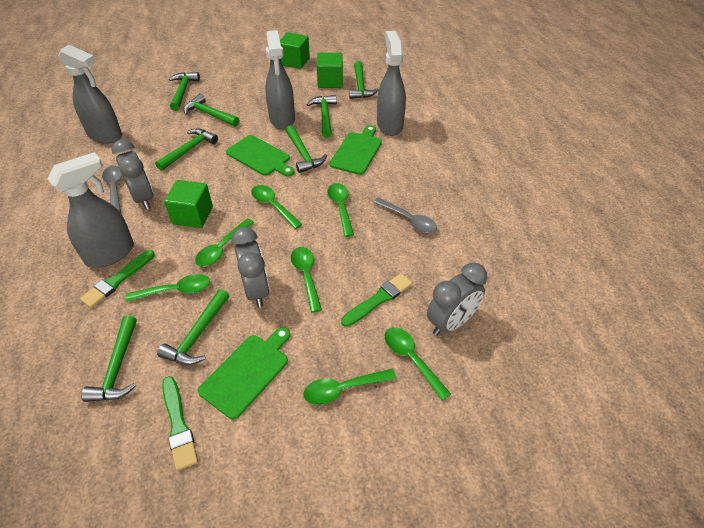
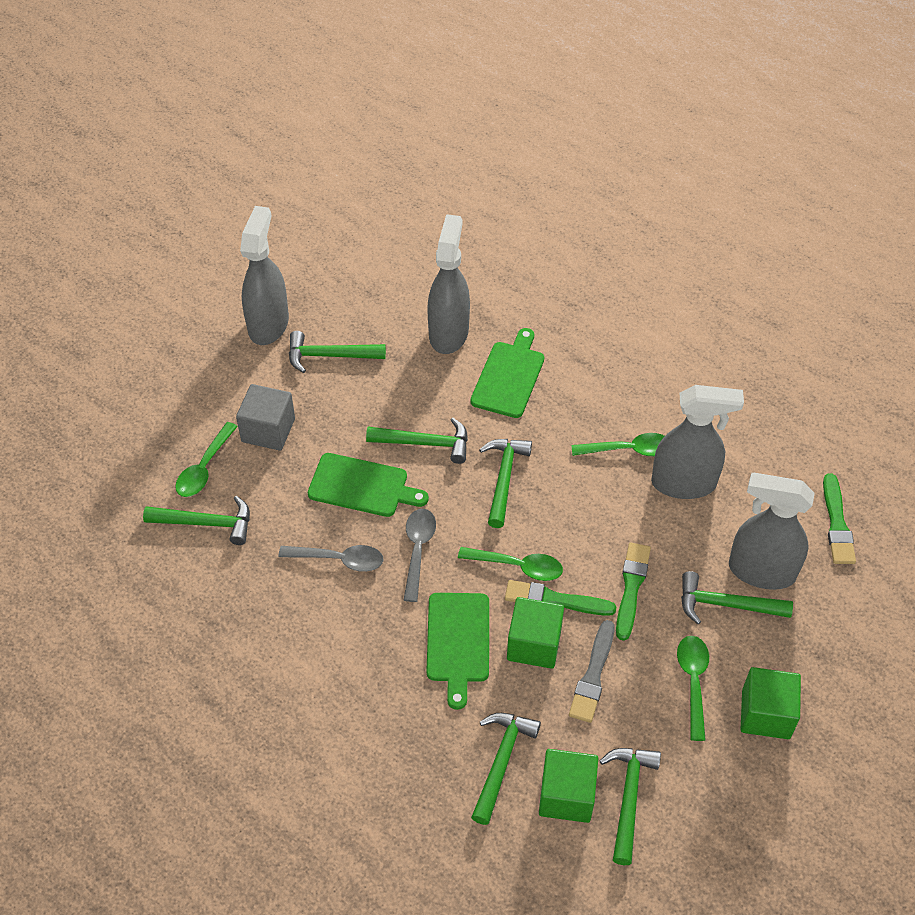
green hammer: 8 -> 7
green spoon: 7 -> 4
grey brush: 0 -> 1
grey clock: 3 -> 0
grey cube: 0 -> 1

